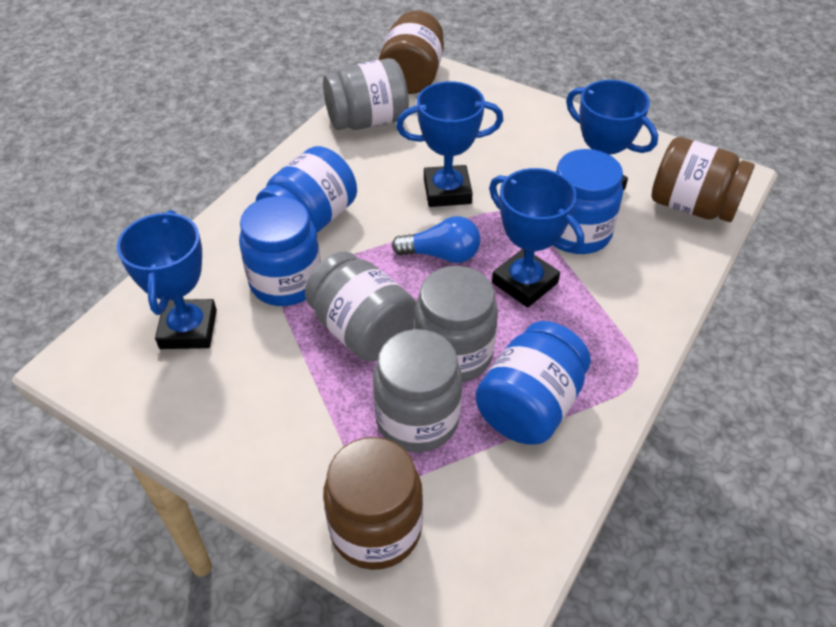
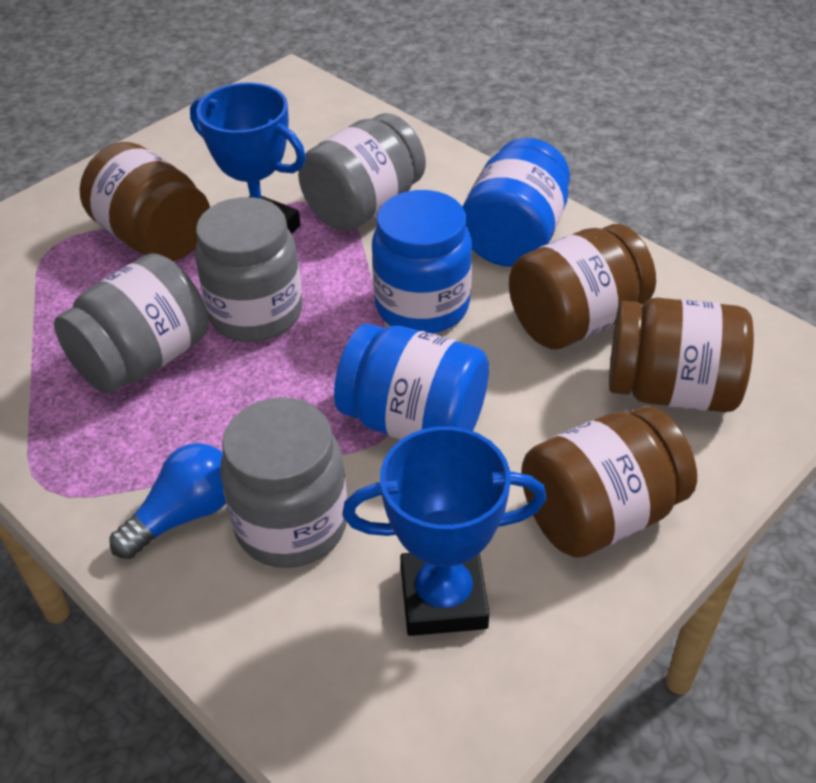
blue jar: 4 -> 3
blue trophy: 4 -> 2
brown jar: 3 -> 4

